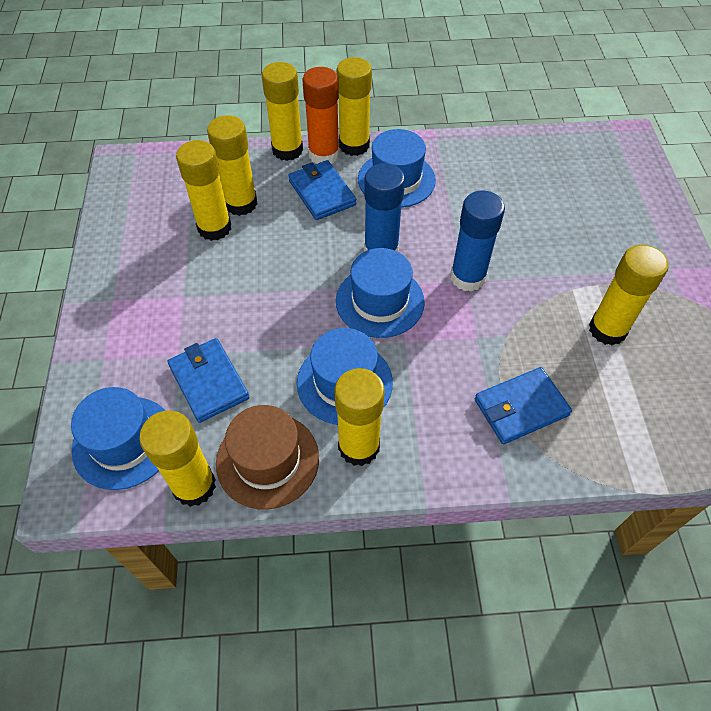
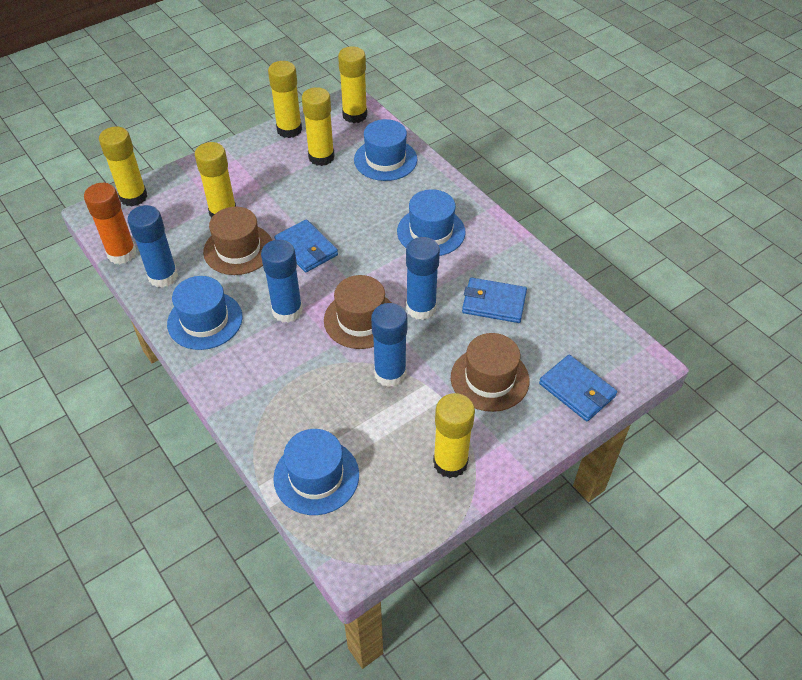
blue glue stick: 2 -> 4
brown hat: 1 -> 3
yellow glue stick: 7 -> 6

